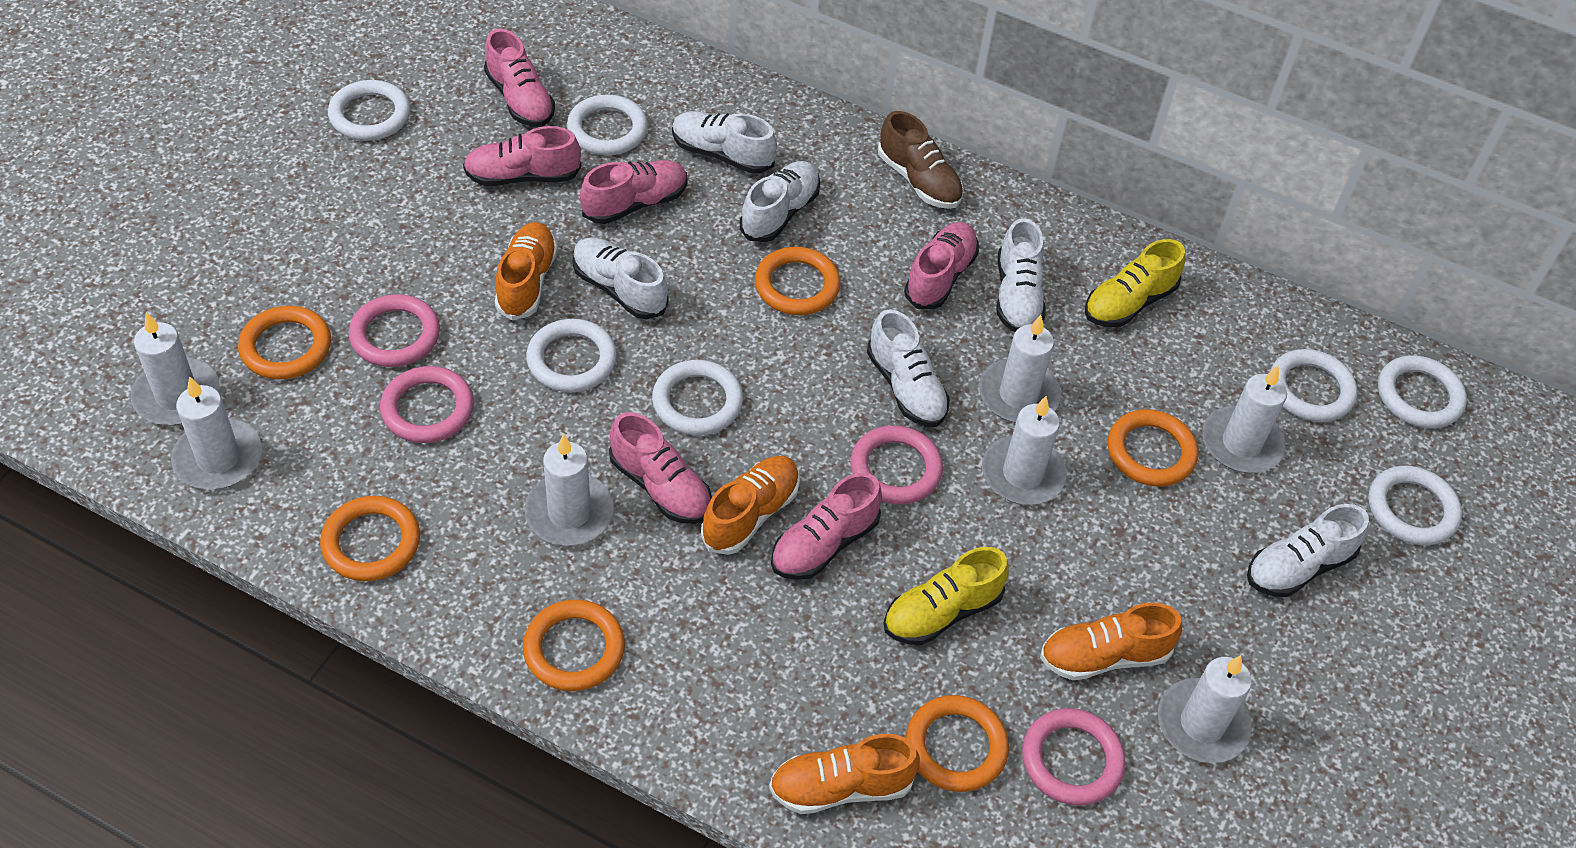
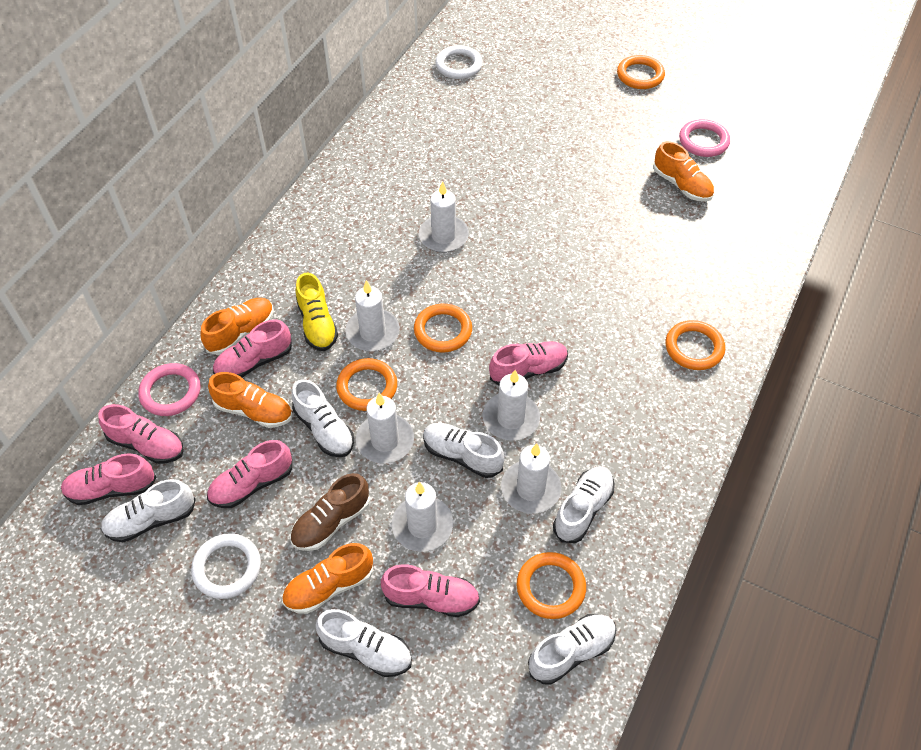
orange ring: 6 -> 5
pink ring: 4 -> 2
white candle: 7 -> 6
white ring: 7 -> 2
yellow shoe: 2 -> 1

